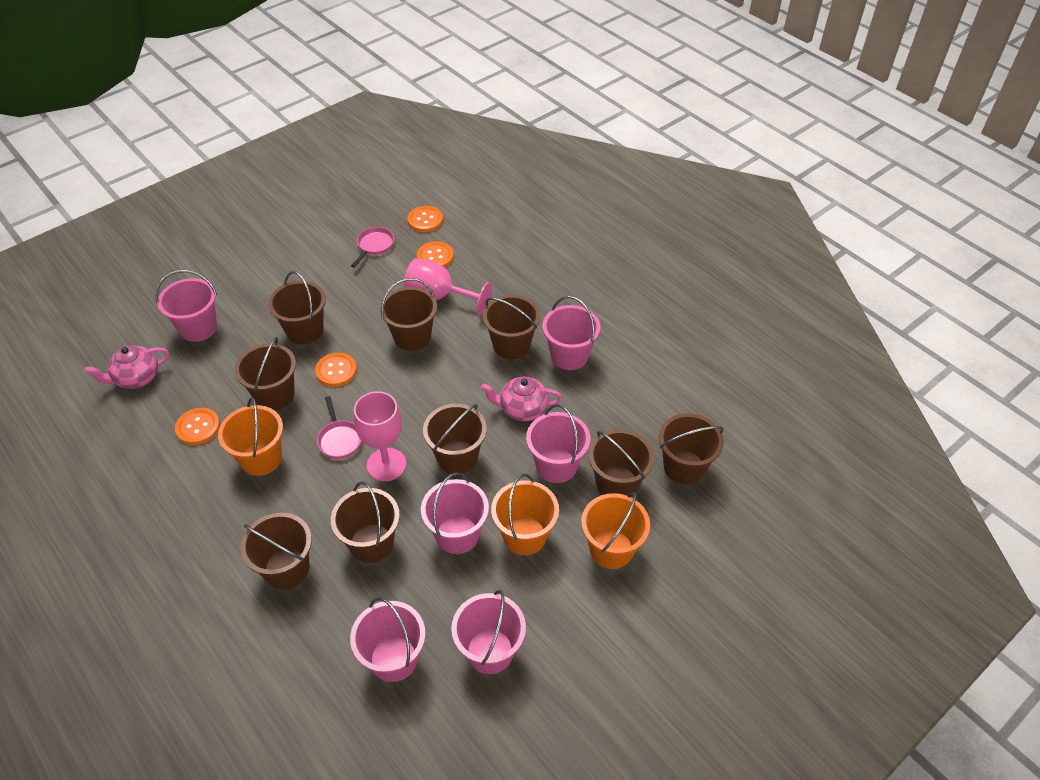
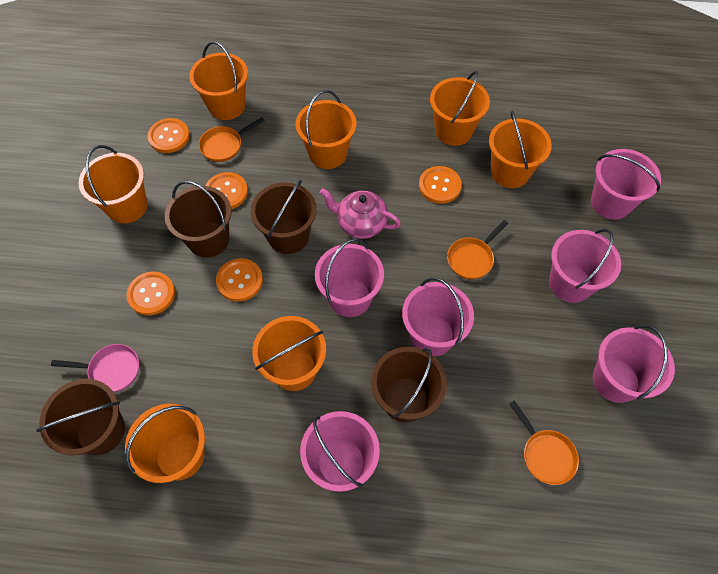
brown bucket: 9 -> 4
orange bucket: 3 -> 7
orange button: 4 -> 5
orange pan: 0 -> 3
pink goblet: 2 -> 0
pink pan: 2 -> 1
pink teapot: 2 -> 1

